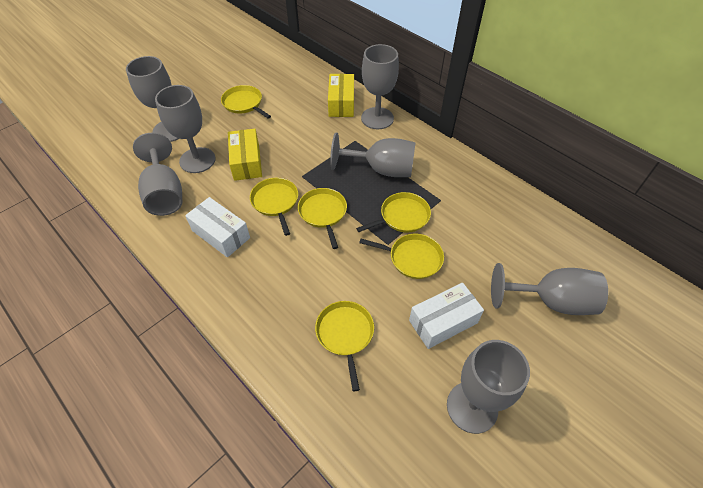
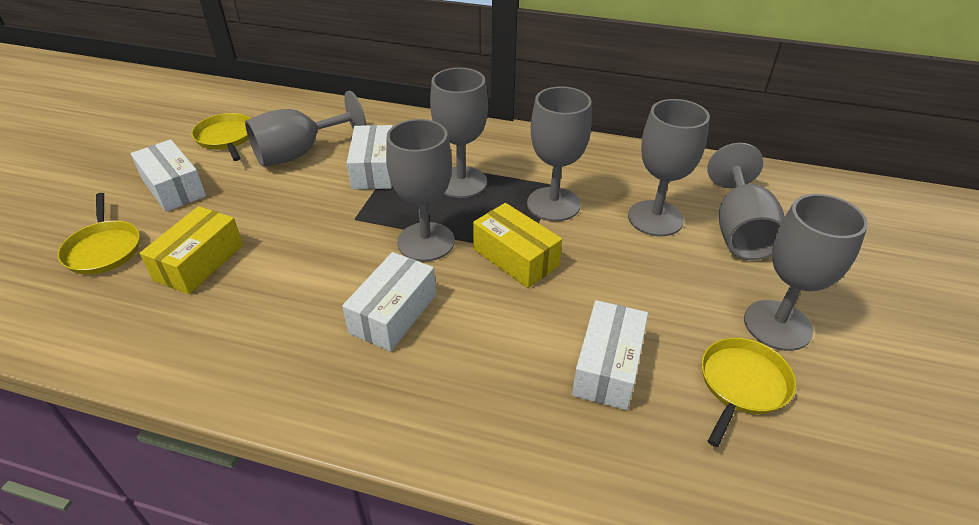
white box: 2 -> 4
yellow pan: 6 -> 3

